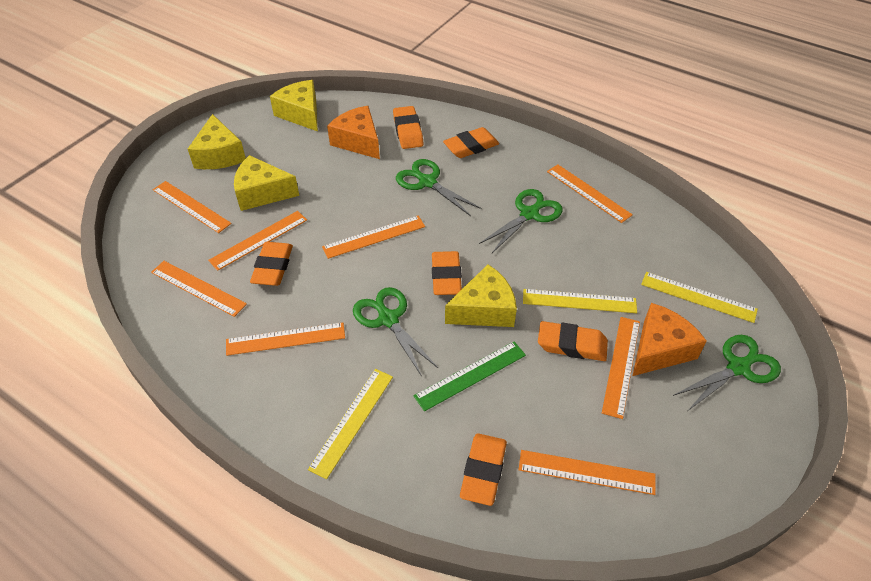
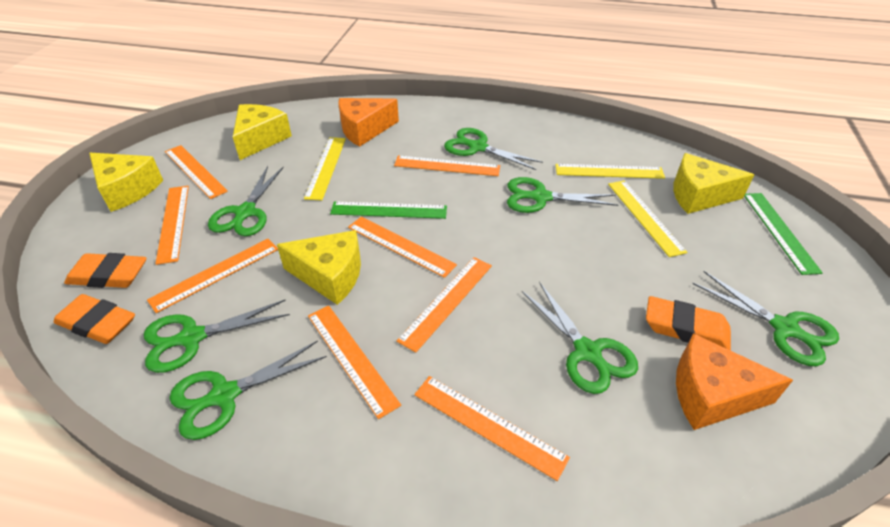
green ruler: 1 -> 2
green scissors: 4 -> 7
orange eraser: 6 -> 3

